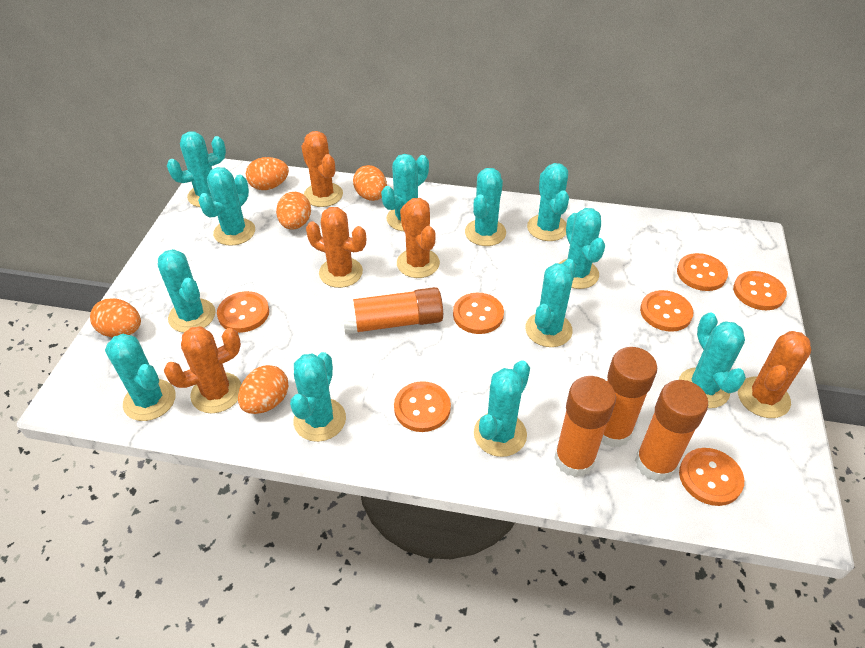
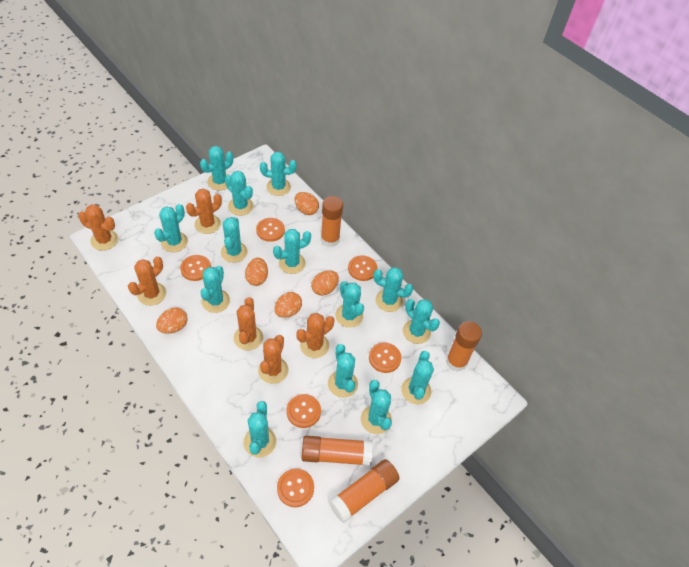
orange button: 7 -> 6
orange cactus: 5 -> 6
turquoise cactus: 12 -> 14

